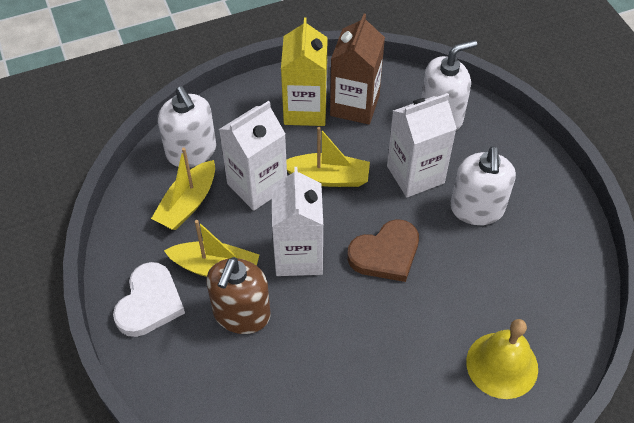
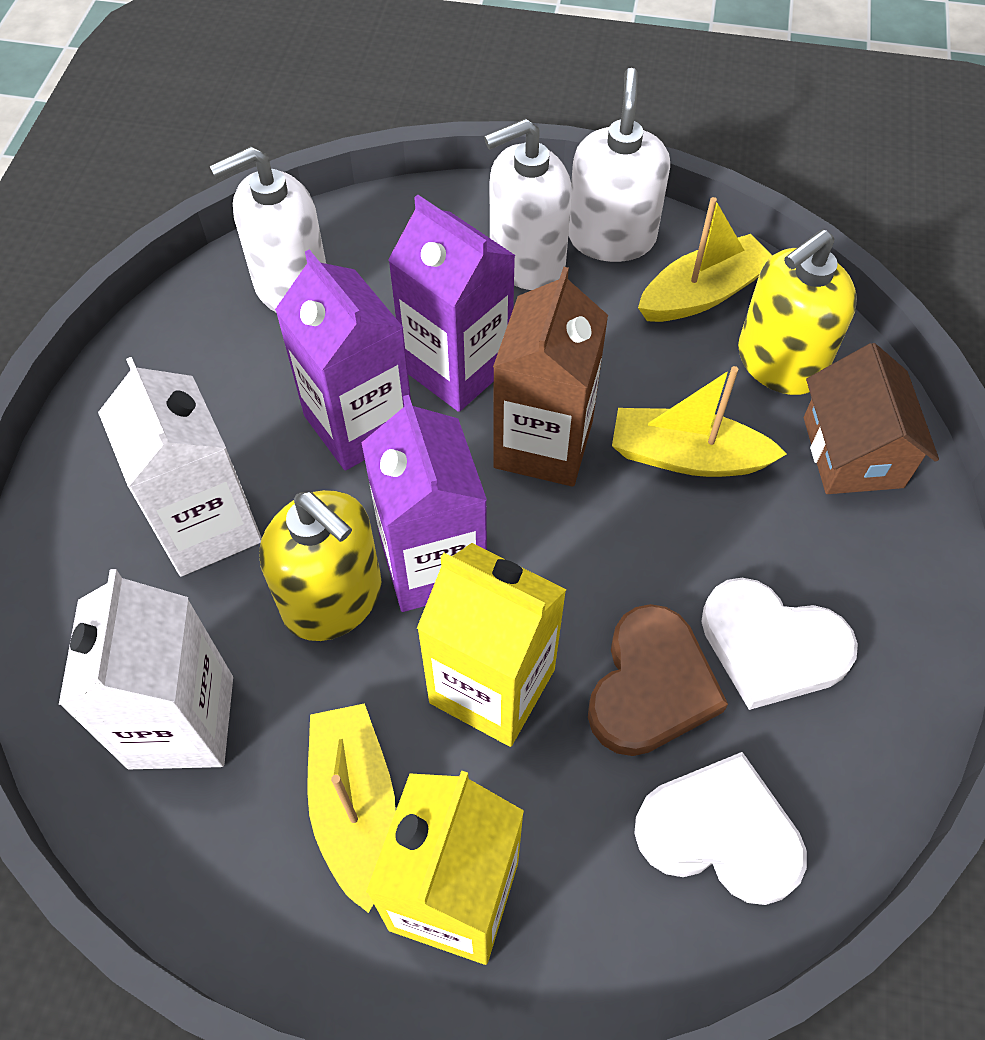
brown house: 0 -> 1
brown soap dispenser: 1 -> 0
purple carton: 0 -> 3
white carton: 3 -> 2
white heart: 1 -> 2
yellow bell: 1 -> 0
yellow carton: 1 -> 2
yellow soap dispenser: 0 -> 2

